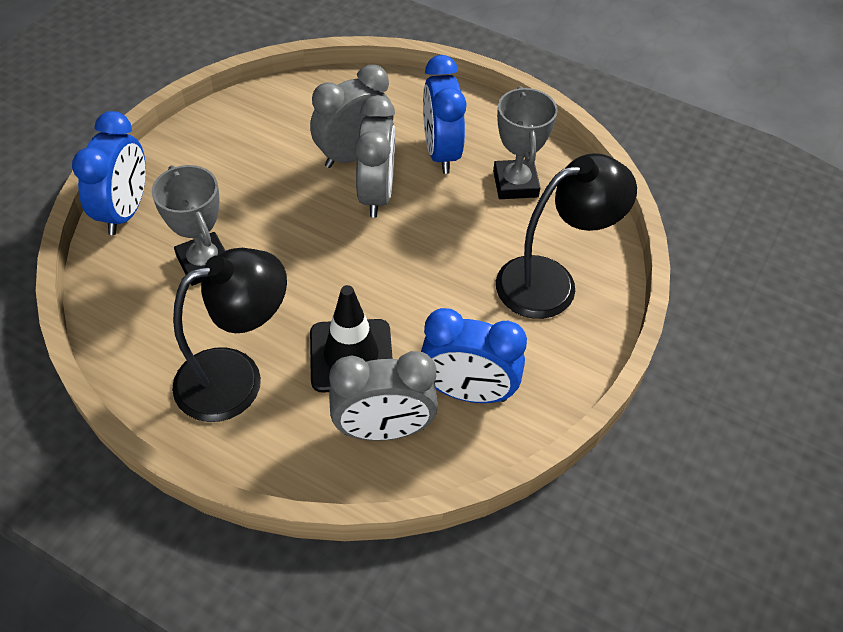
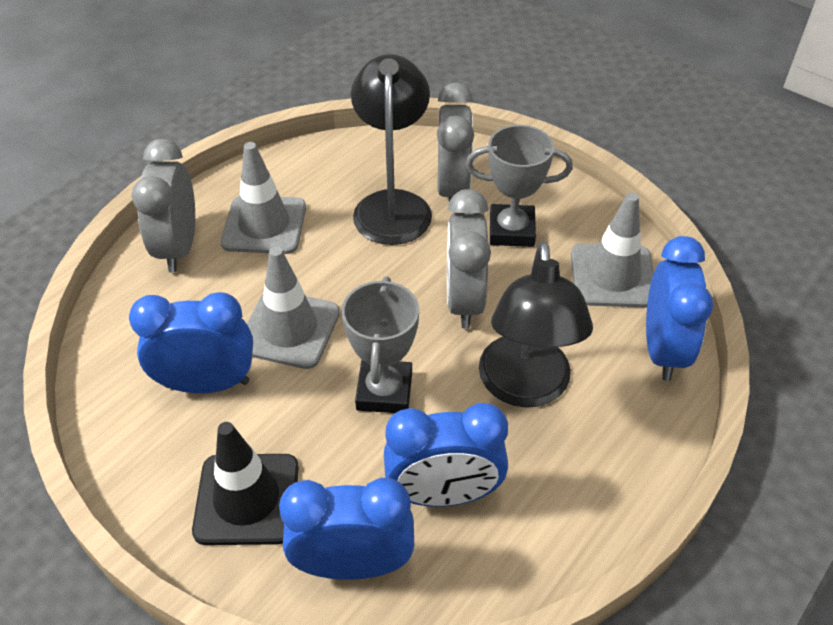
blue clock: 3 -> 4
grey traffic cone: 0 -> 3

